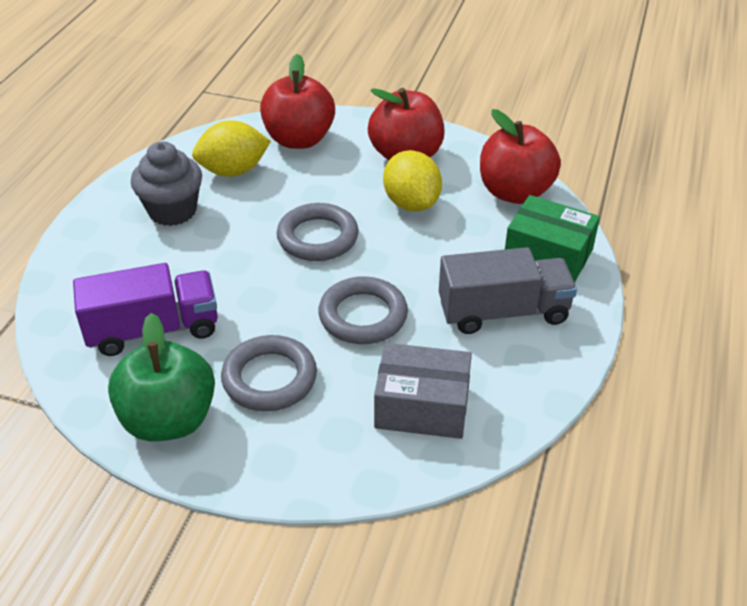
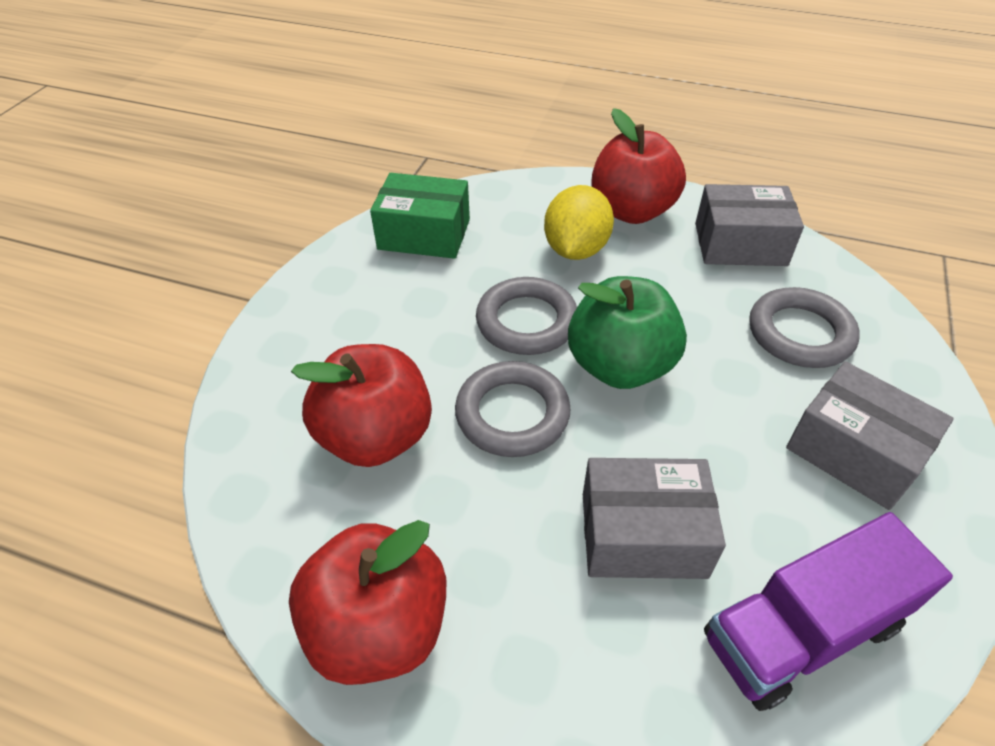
grey box: 1 -> 3
grey cupcake: 1 -> 0
grey truck: 1 -> 0
yellow lemon: 2 -> 1

